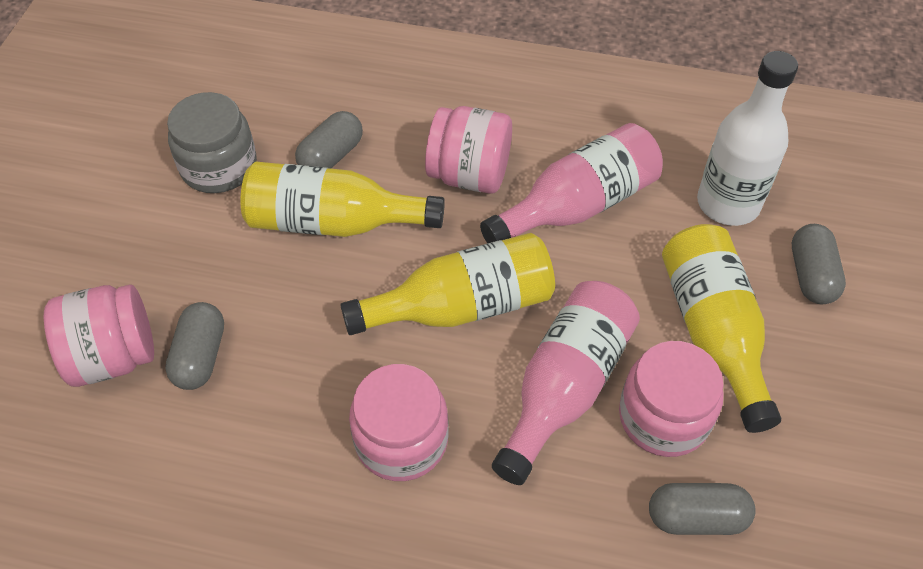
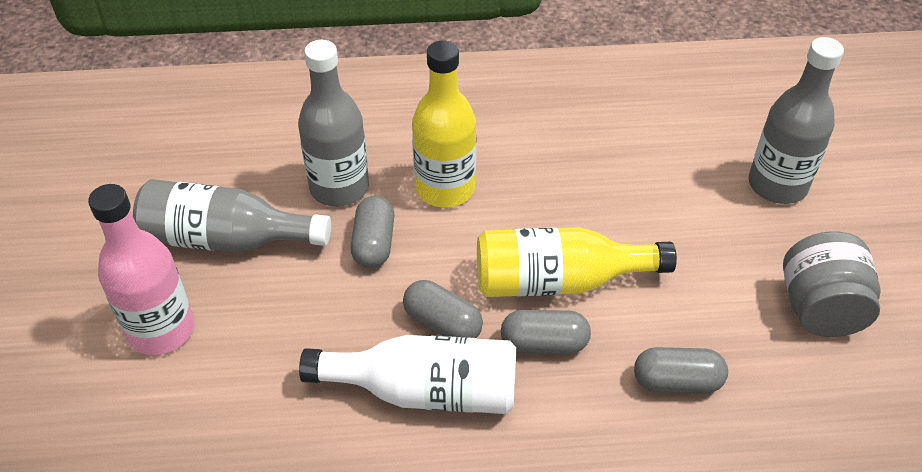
grey bottle: 0 -> 3
pink bottle: 2 -> 1
pink jar: 4 -> 0
yellow bottle: 3 -> 2

